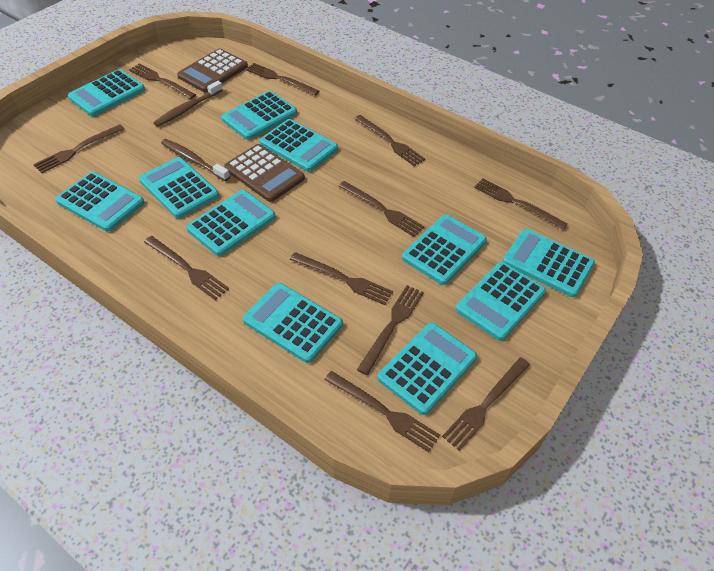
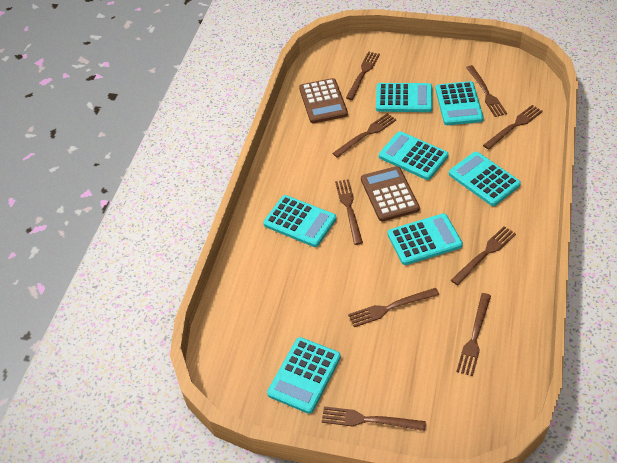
brown fork: 11 -> 9
brown toothbrush: 2 -> 0
turquoise calculator: 11 -> 7

